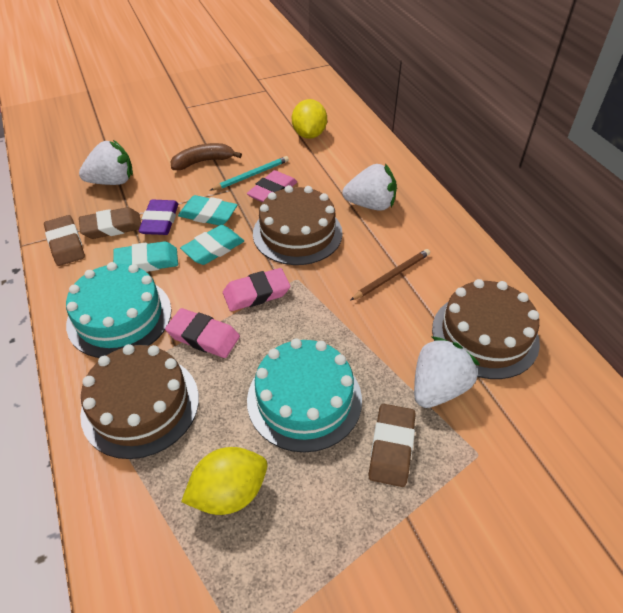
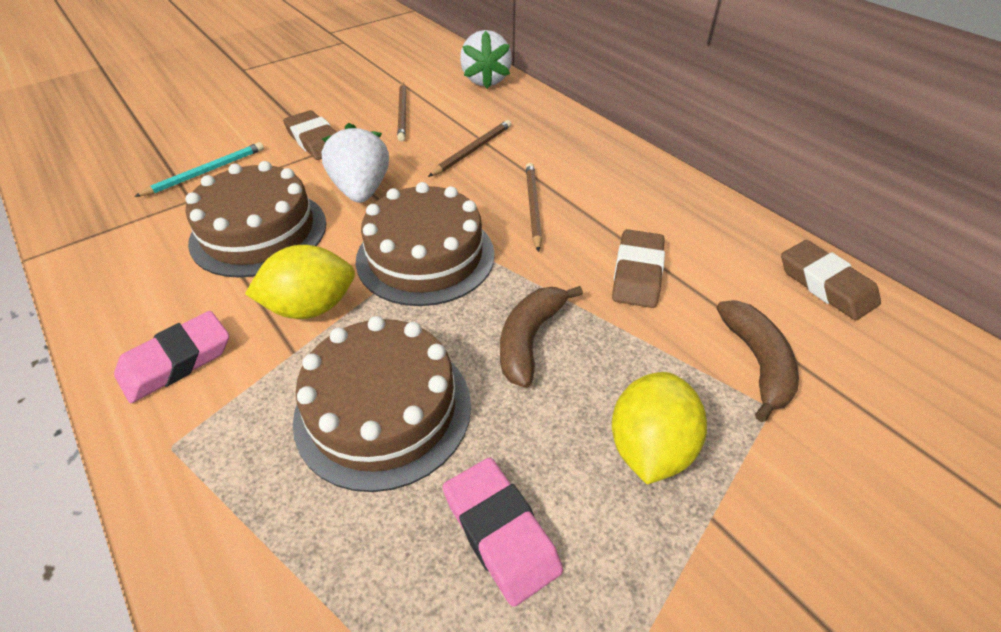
brown banana: 1 -> 2
brown pencil: 1 -> 3
pink eraser: 3 -> 2
purple eraser: 1 -> 0
turquoise cake: 2 -> 0
turquoise eraser: 3 -> 0
white strawberry: 3 -> 2

